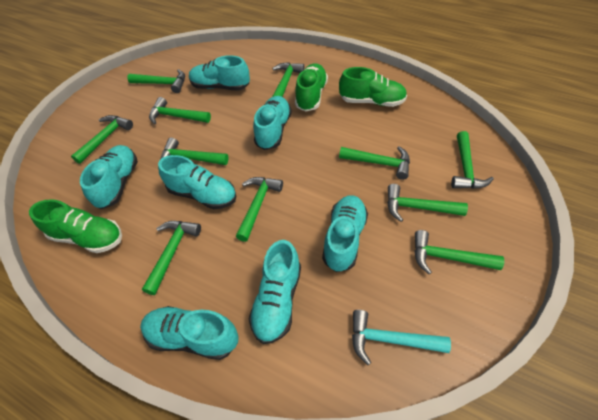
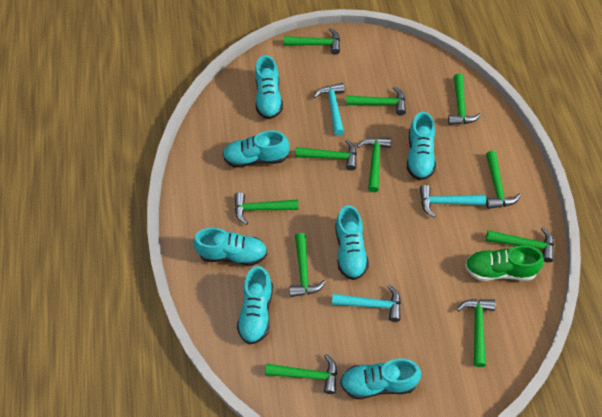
green shoe: 3 -> 1
turquoise hammer: 1 -> 3

